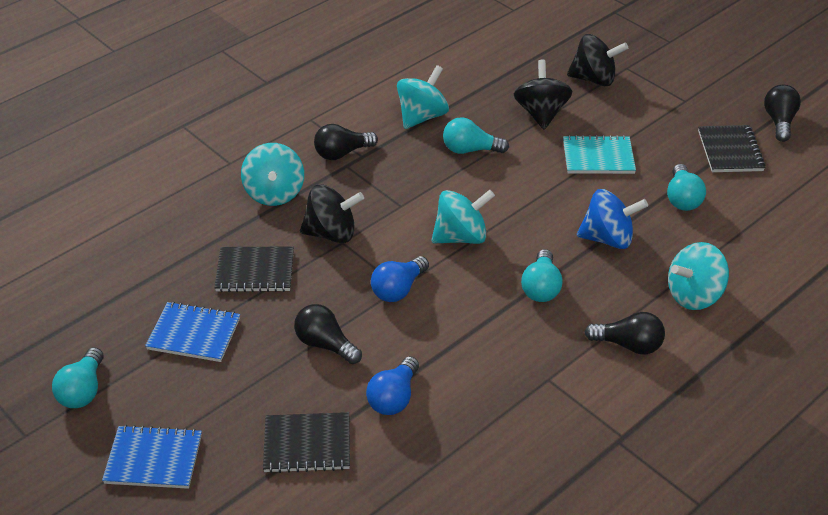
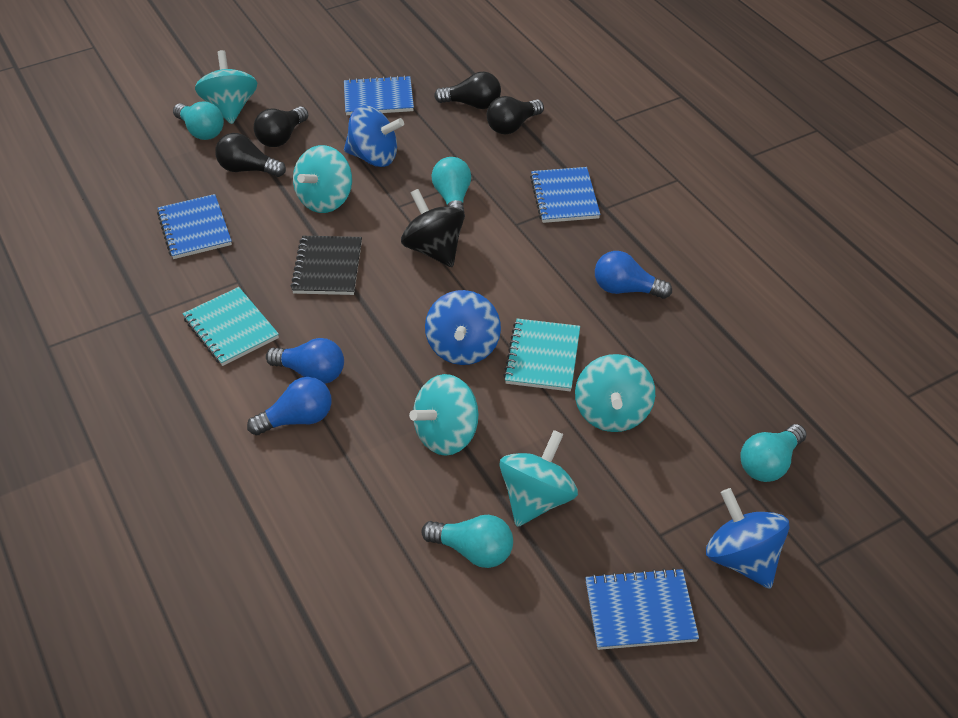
black notebook: 3 -> 1
black spinning top: 3 -> 1
blue light bulb: 2 -> 3
blue notebook: 2 -> 4
blue spinning top: 1 -> 3
turquoise notebook: 1 -> 2
turquoise spinning top: 4 -> 5

